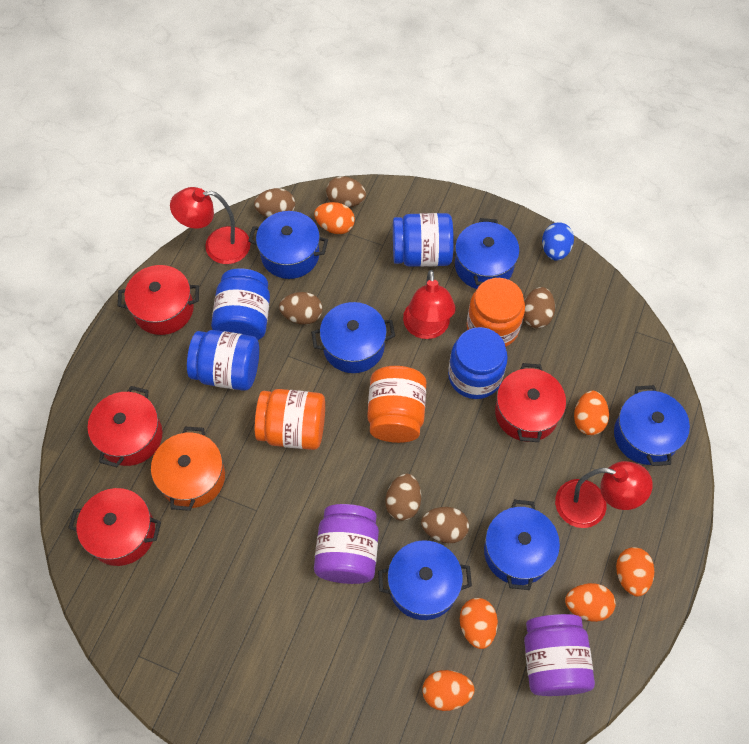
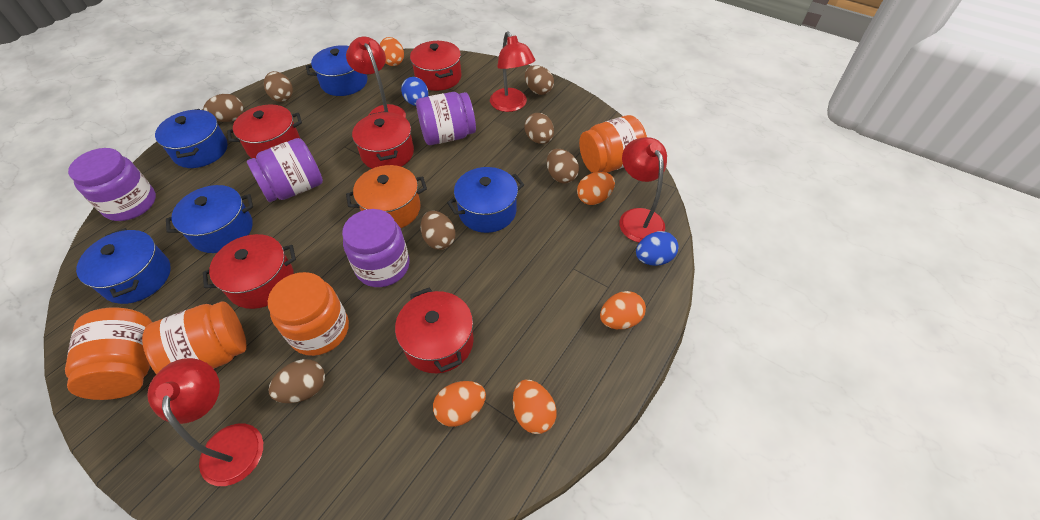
blue egg: 1 -> 2
blue jar: 4 -> 0
blue pot: 6 -> 5
brown egg: 6 -> 7
orange egg: 6 -> 5
orange jar: 3 -> 4
purple jar: 2 -> 4
red lamp: 3 -> 4
red pot: 4 -> 5

